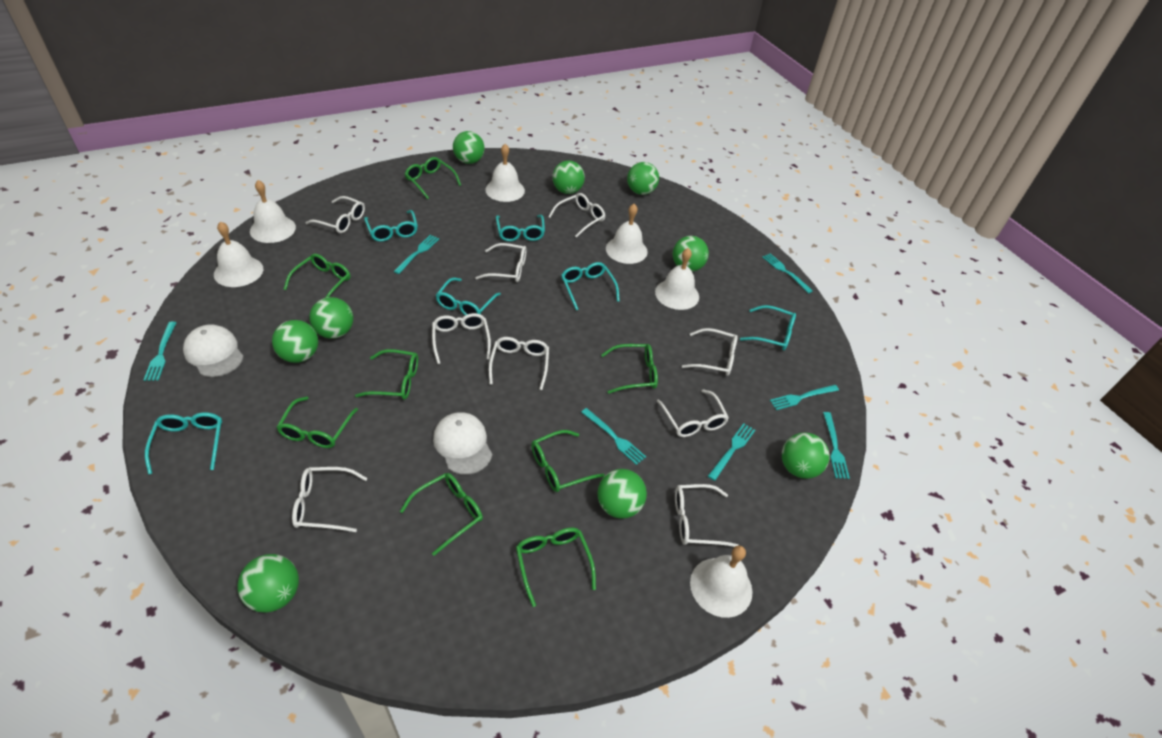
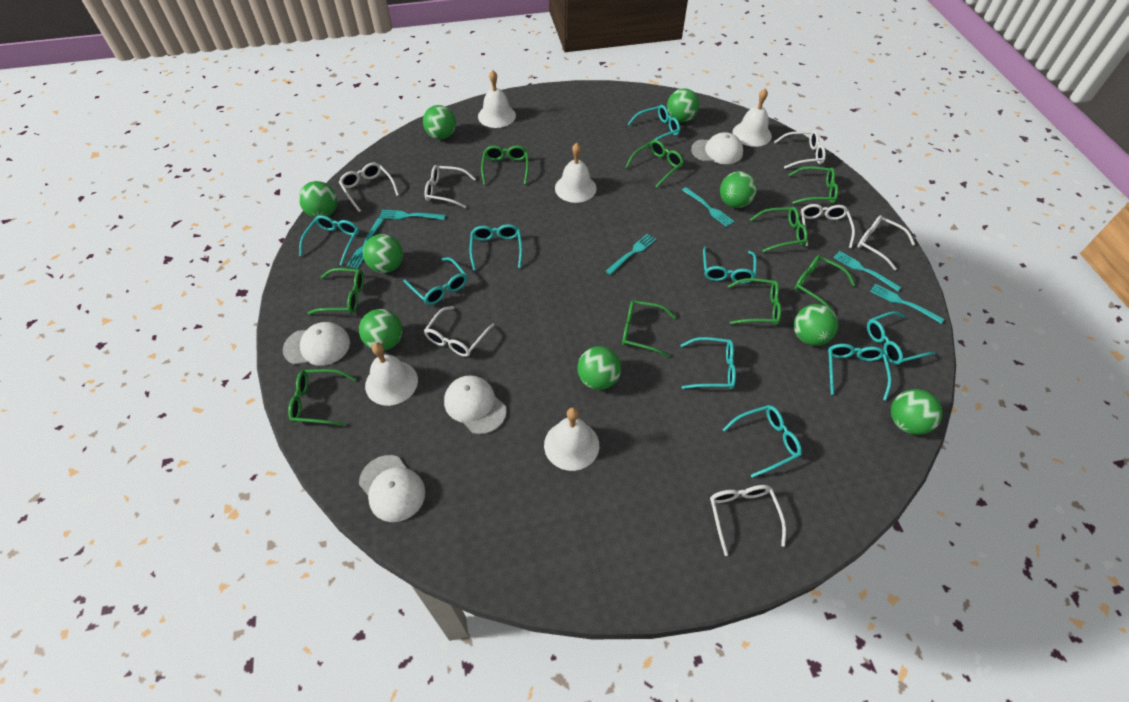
green glasses: 8 -> 9
turquoise fork: 7 -> 6
turquoise glasses: 6 -> 9
white bell: 6 -> 5
white cap: 2 -> 4
white glasses: 9 -> 7

